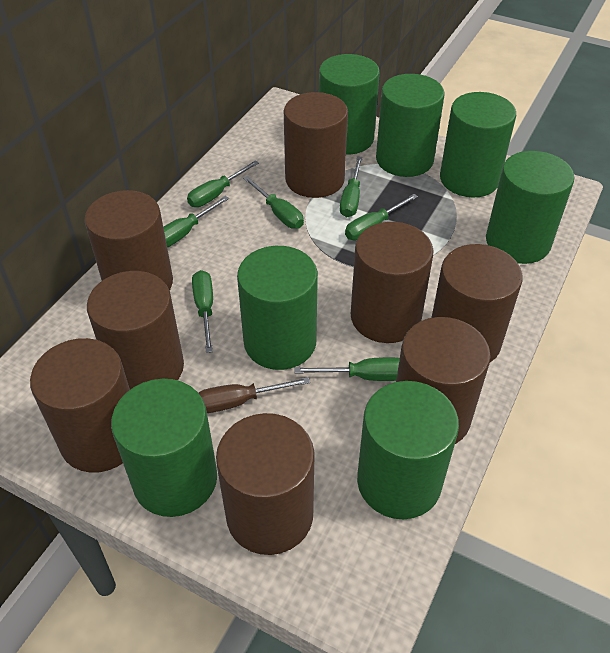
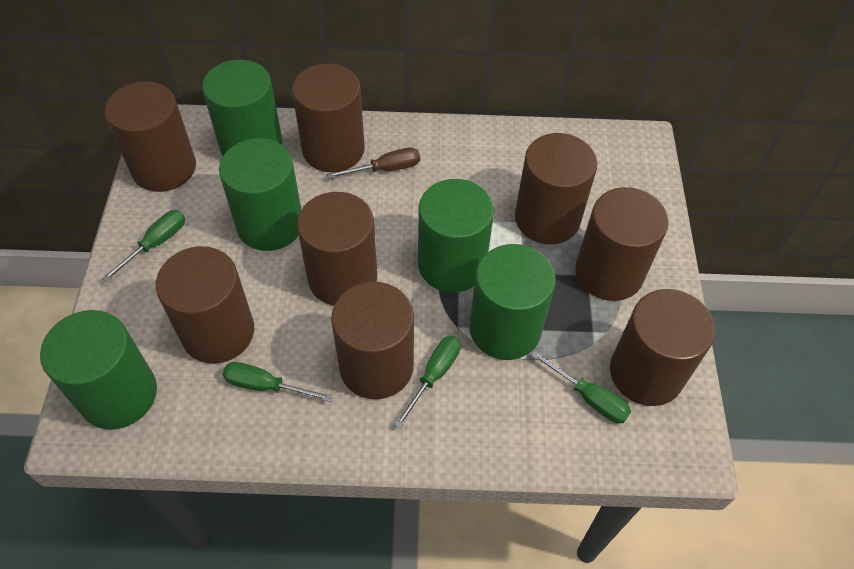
green cylinder: 7 -> 5
green screwdriver: 7 -> 4

